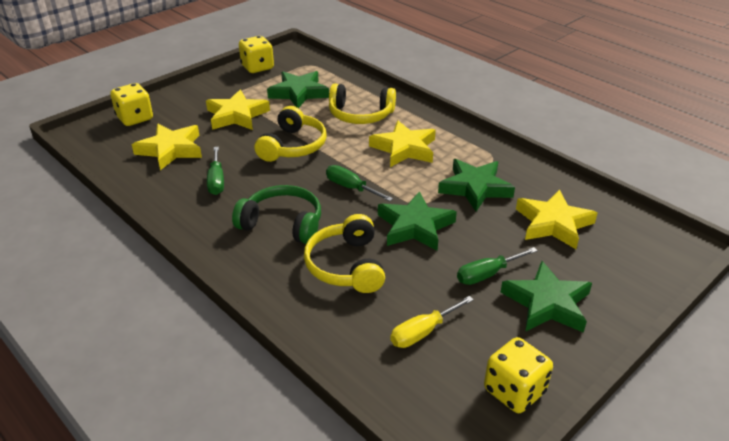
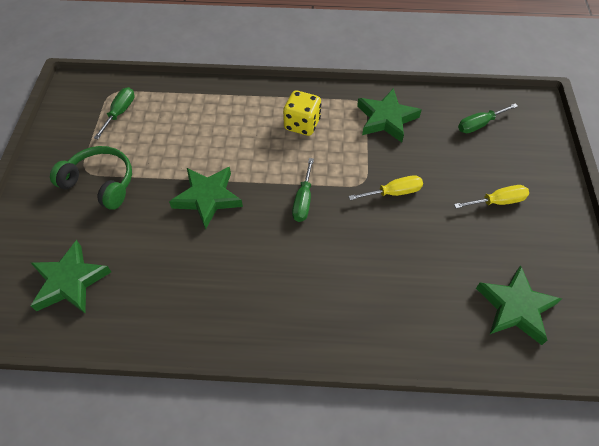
yellow dice: 3 -> 1
yellow headphones: 3 -> 0
yellow screwdriver: 1 -> 2
yellow star: 4 -> 0

